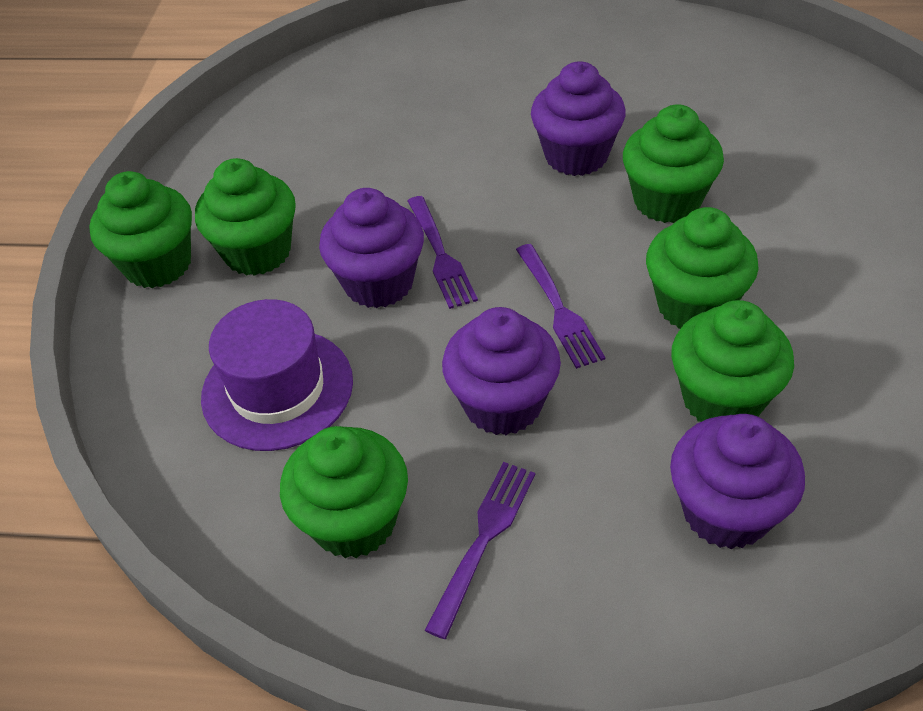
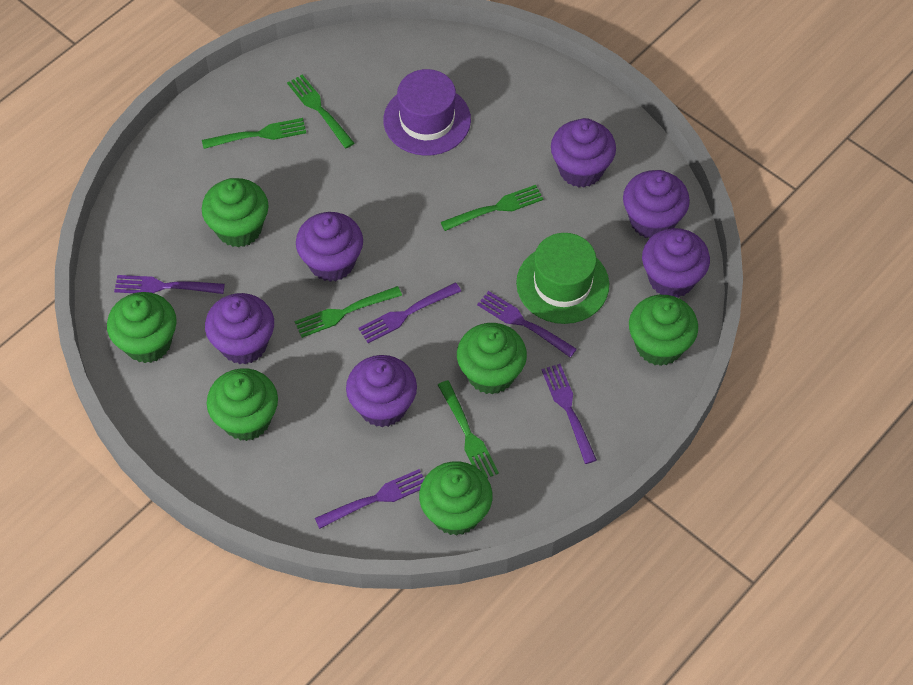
green fork: 0 -> 5
green hat: 0 -> 1
purple cupcake: 4 -> 6
purple fork: 3 -> 5

